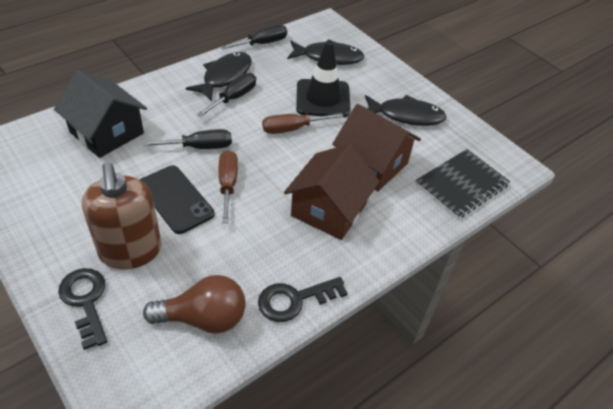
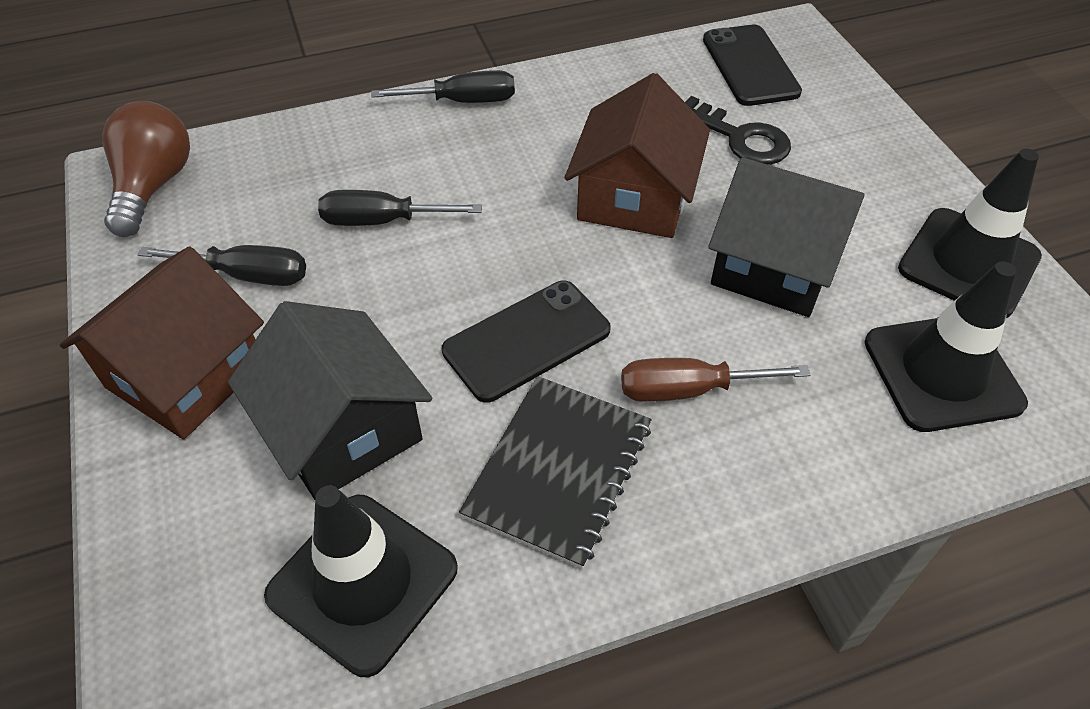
black fish: 3 -> 0
black house: 1 -> 2
black key: 2 -> 1
black phone: 1 -> 2
black traffic cone: 1 -> 3
brown screwdriver: 2 -> 1
brown soap dispenser: 1 -> 0

